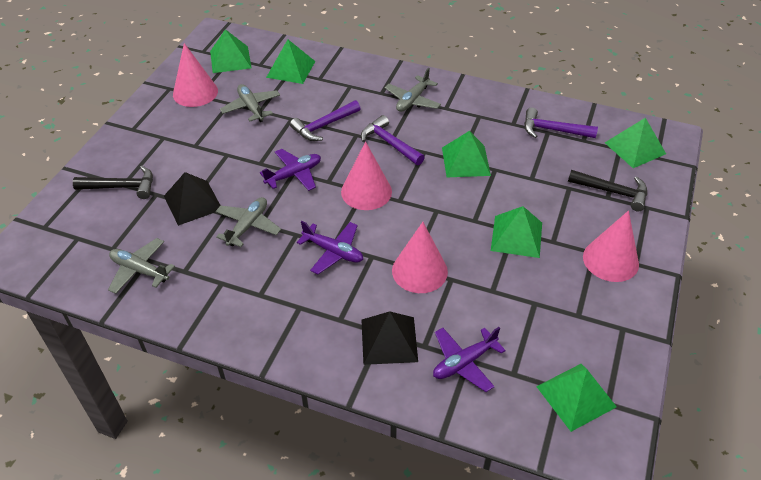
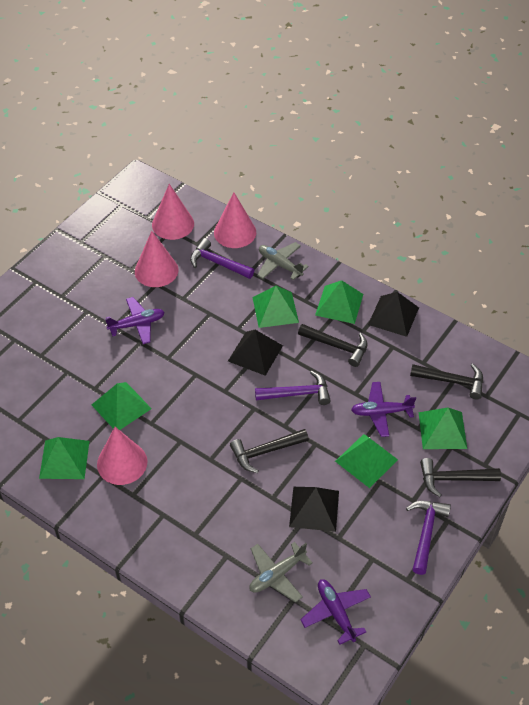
black hammer: 2 -> 4
black pyramid: 2 -> 3
grey plane: 4 -> 2

